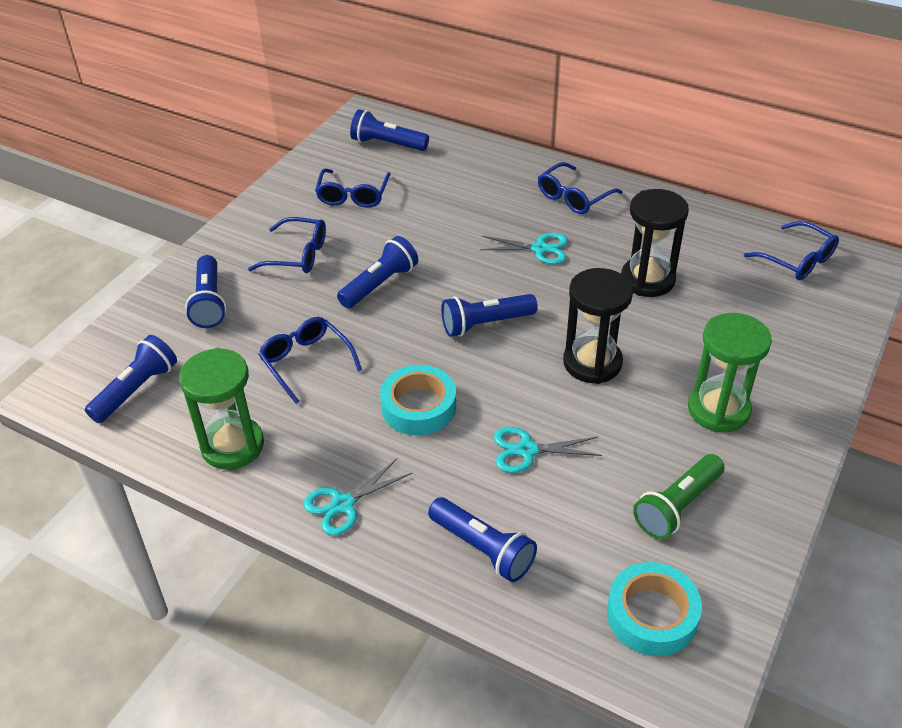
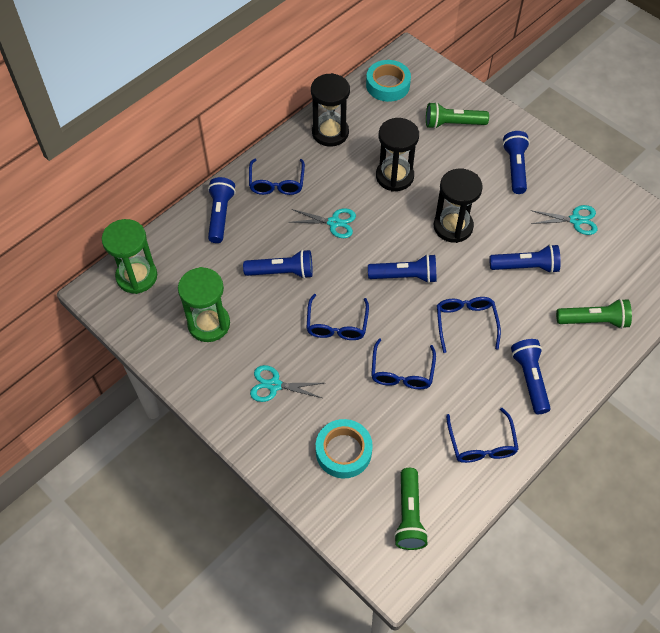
black hourglass: 2 -> 3
green flashlight: 1 -> 3

